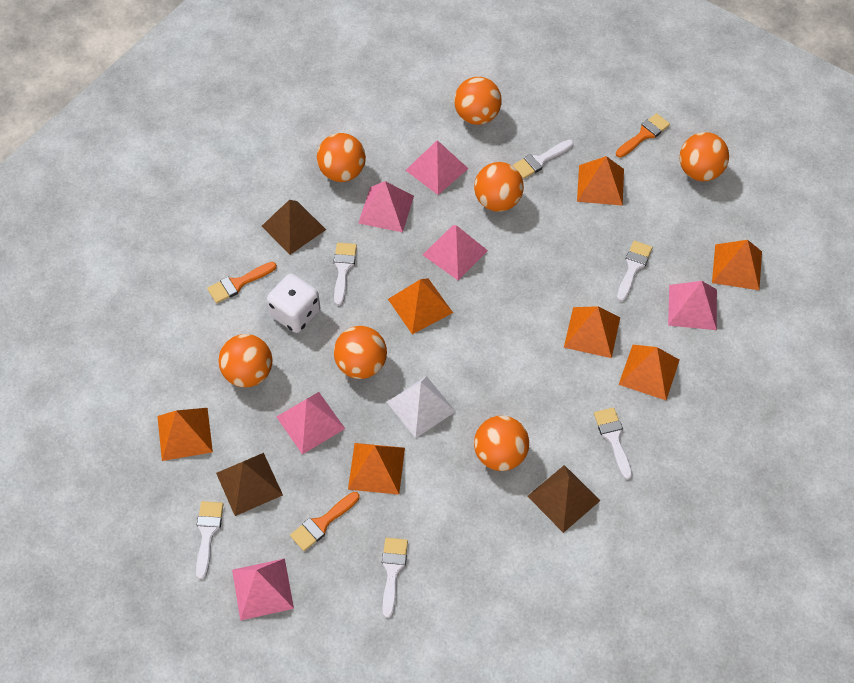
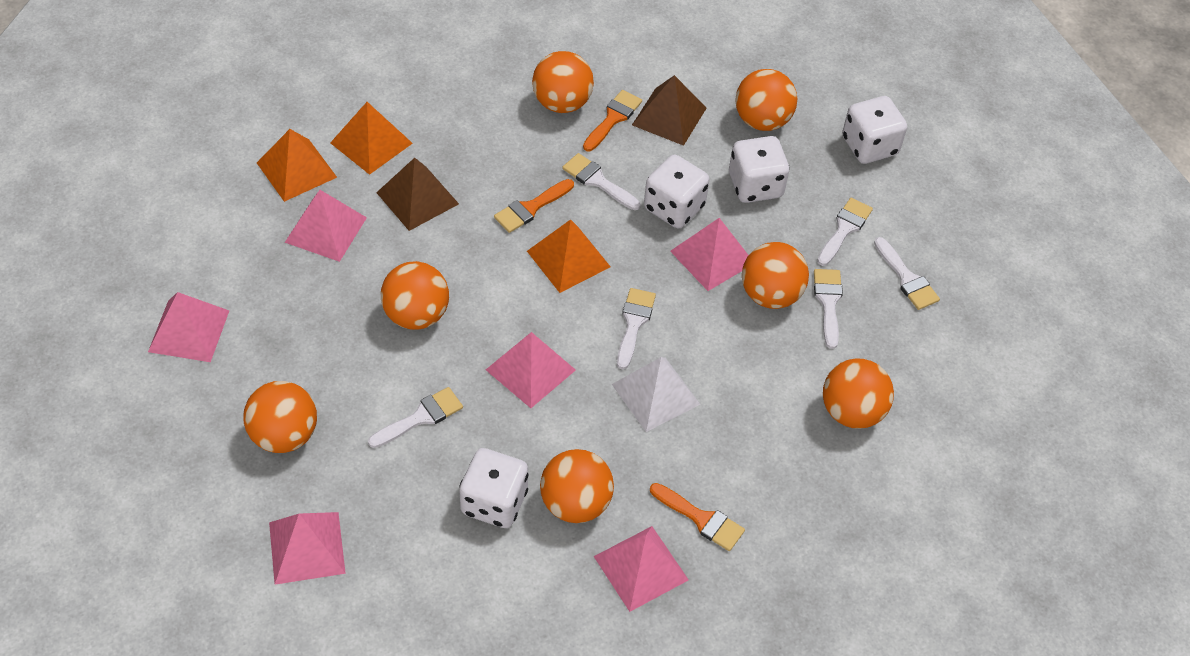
brown pyramid: 3 -> 2
orange pyramid: 7 -> 3
white dice: 1 -> 4

